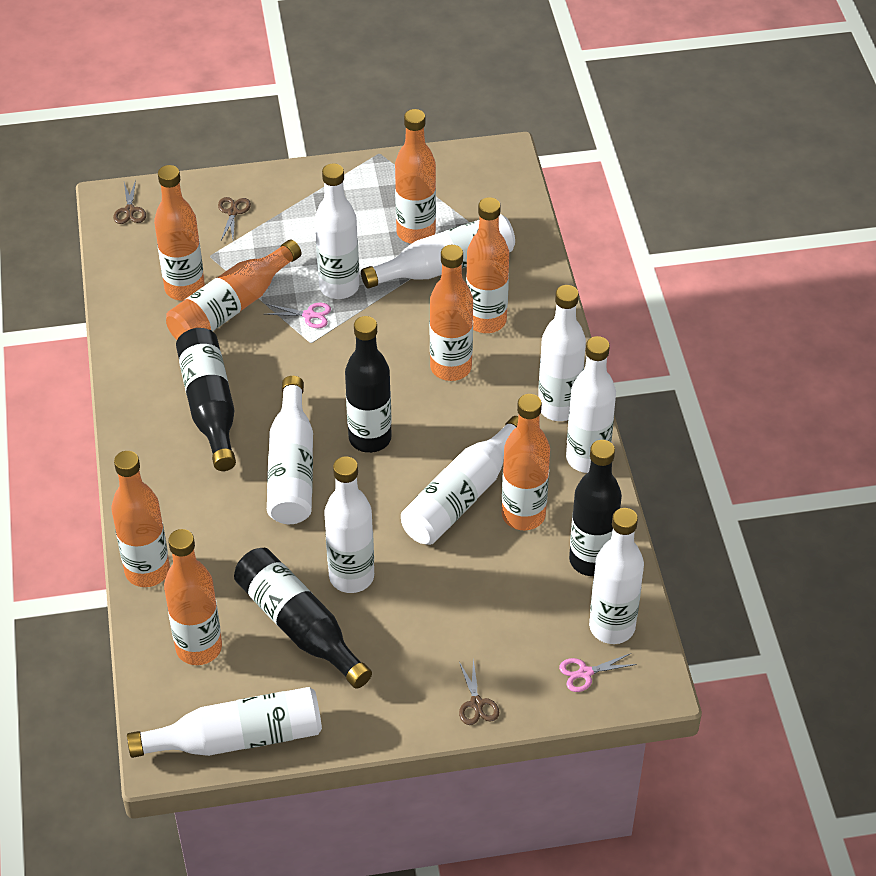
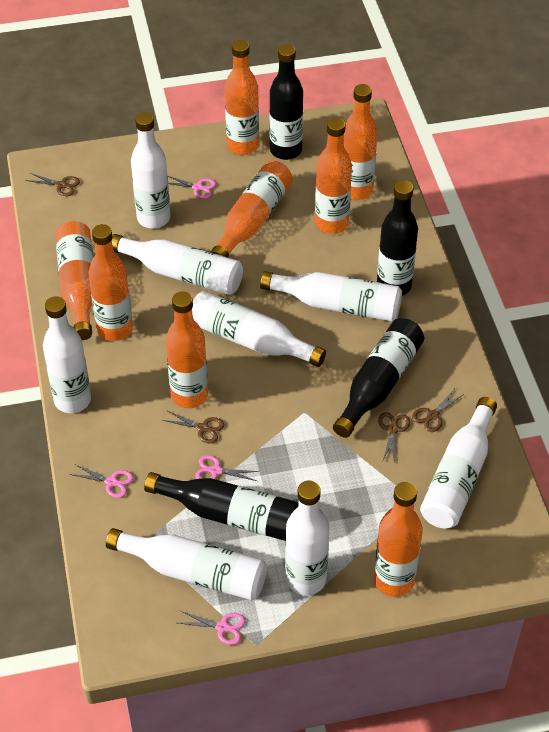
brown scissors: 3 -> 4
pink scissors: 2 -> 4
white bottle: 9 -> 8

